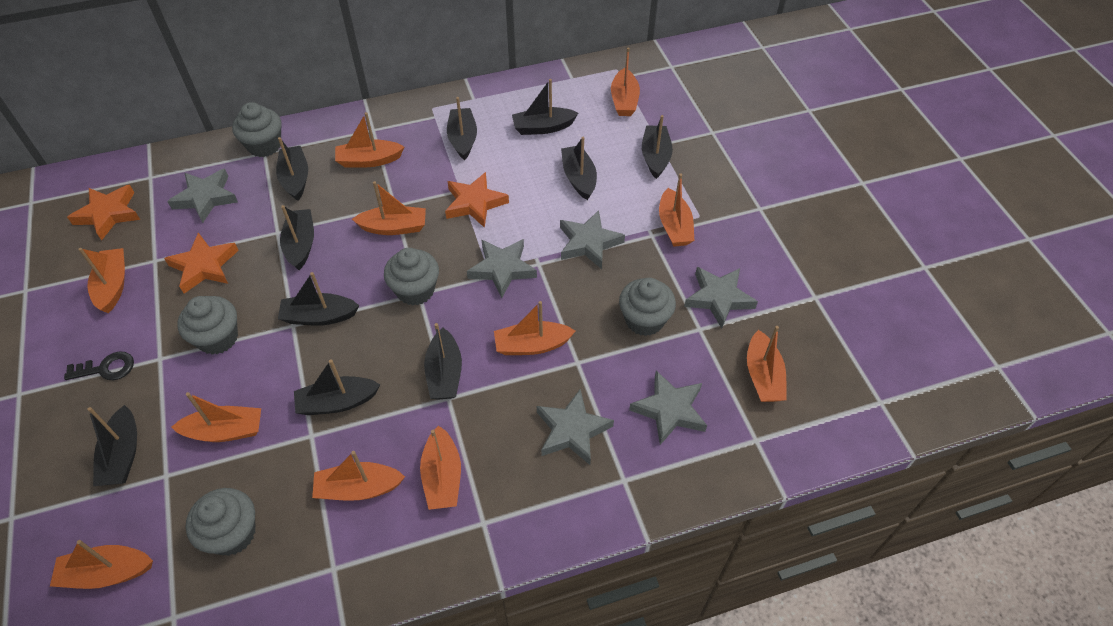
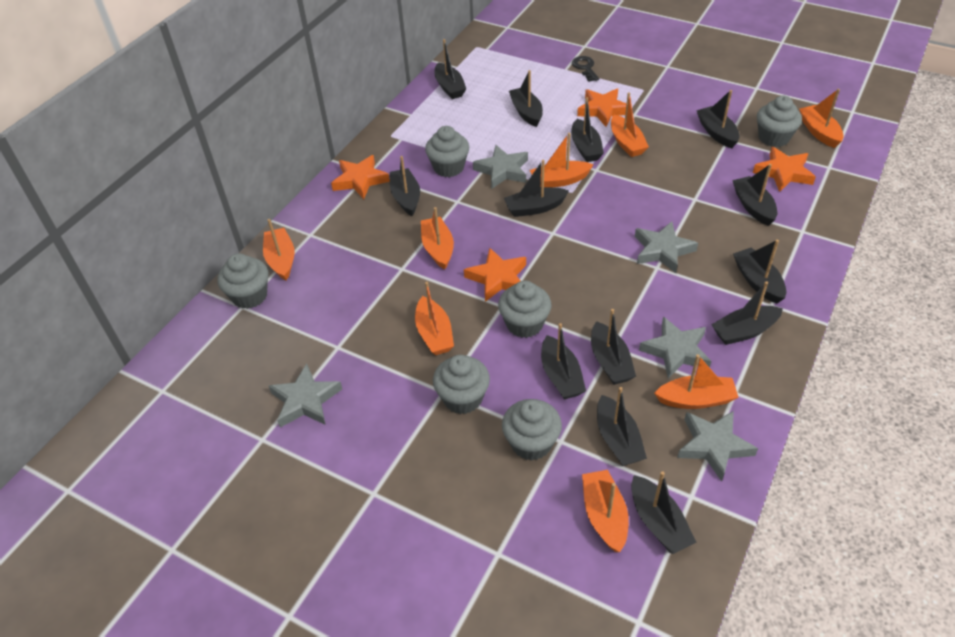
black boat: 10 -> 13
grey cupcake: 5 -> 6
grey star: 6 -> 5
orange boat: 11 -> 8
orange star: 3 -> 4

